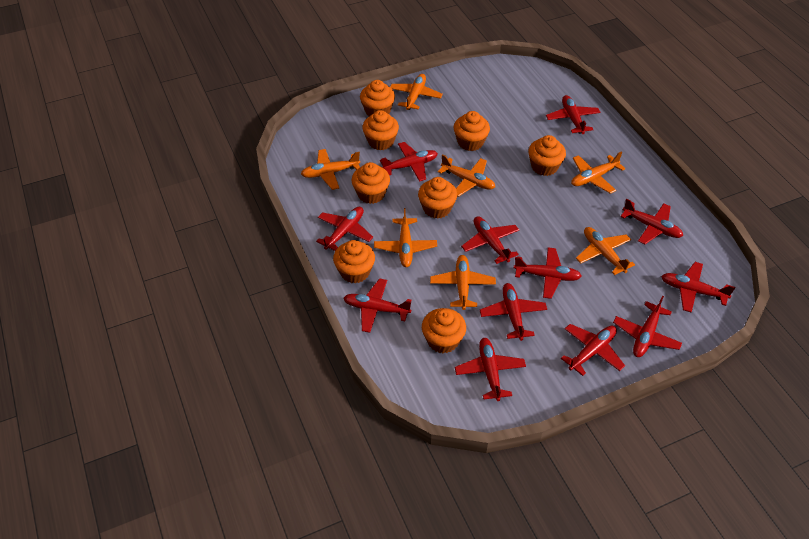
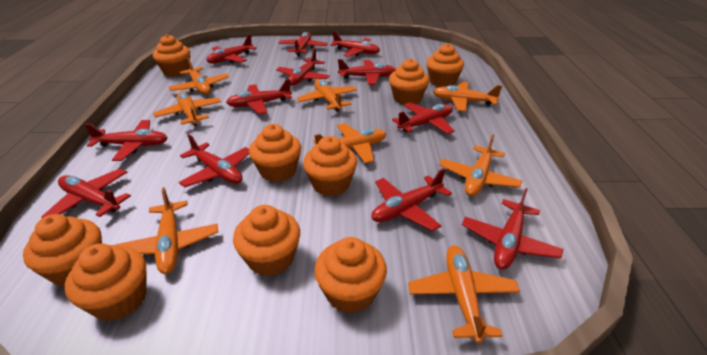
orange cupcake: 8 -> 9
orange plane: 7 -> 8

